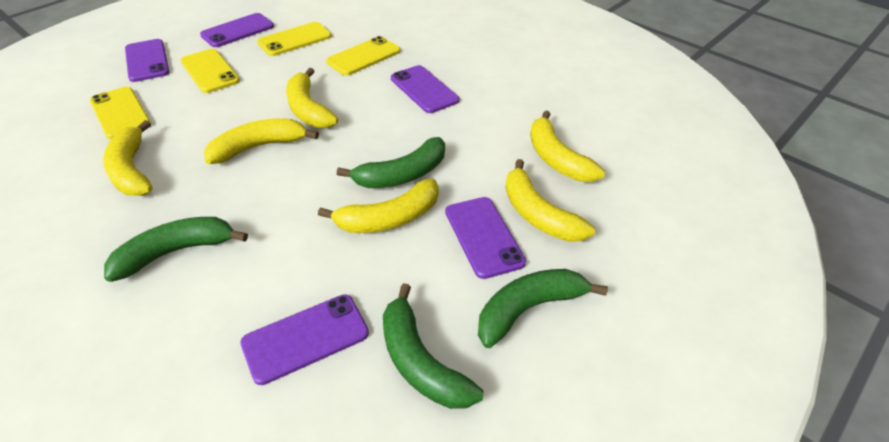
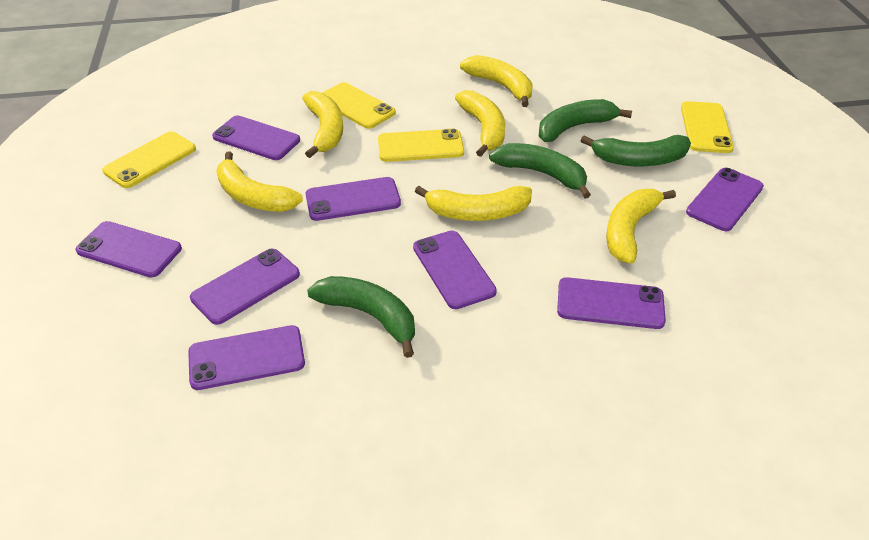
purple phone: 5 -> 8

